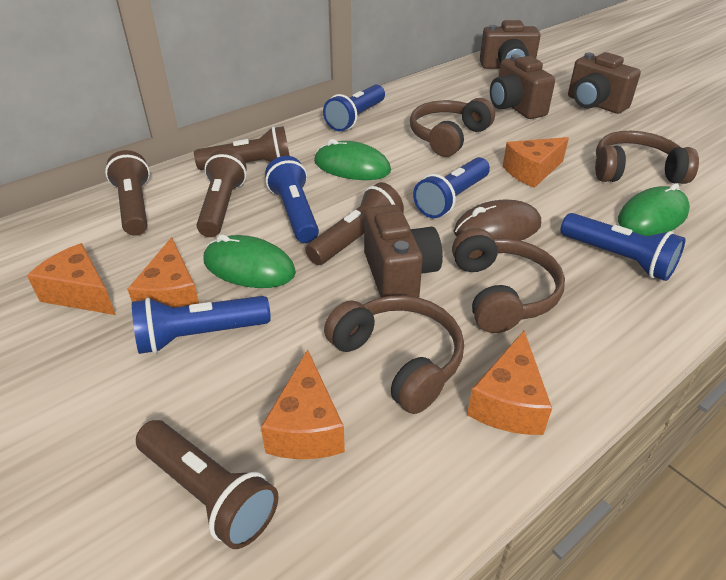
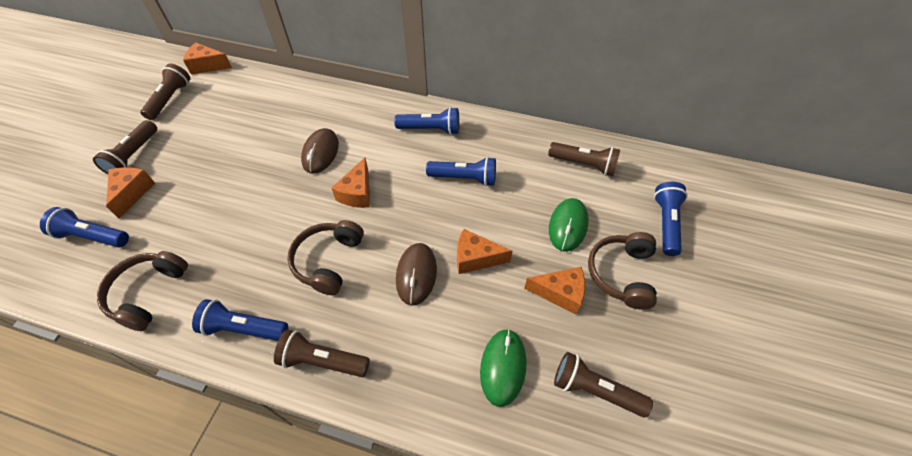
brown camera: 4 -> 0
brown headphones: 4 -> 3
brown mouse: 1 -> 2
green mouse: 3 -> 2

